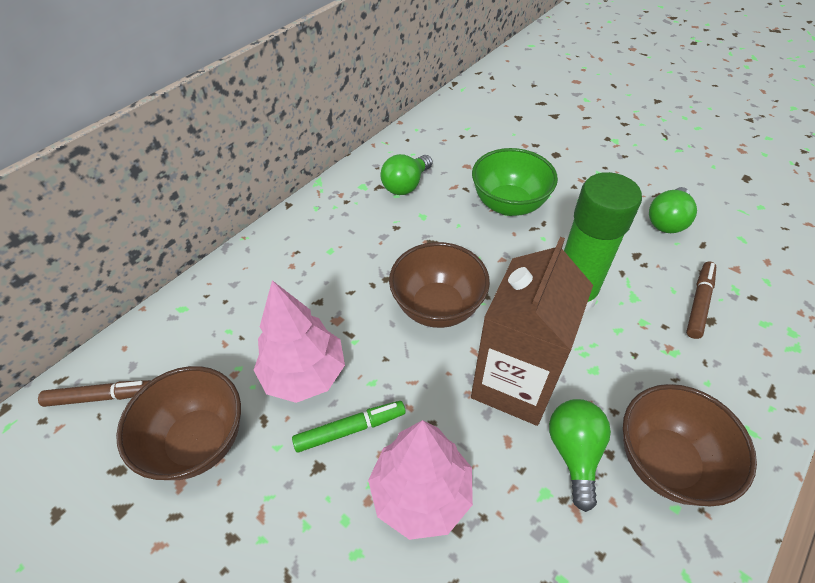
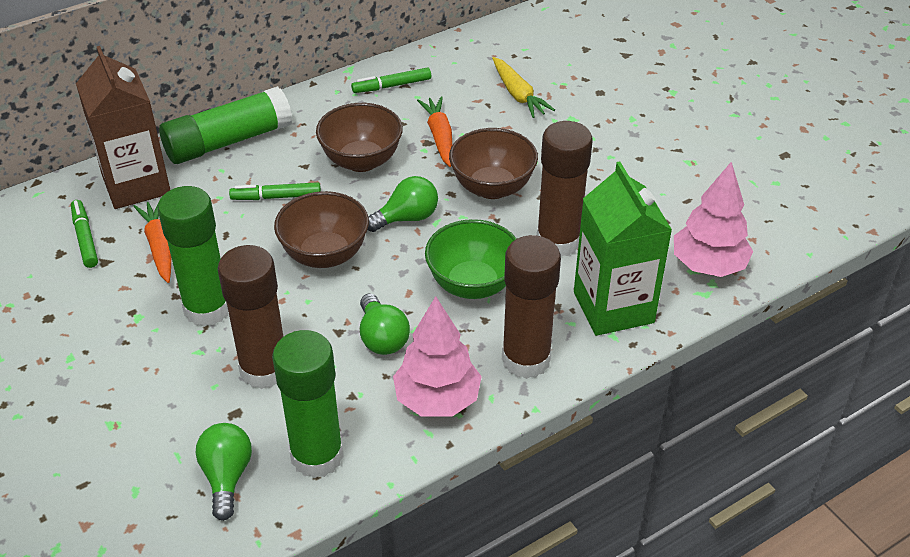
brown glue stick: 0 -> 3
brown marker: 2 -> 0
green carton: 0 -> 1
green glue stick: 1 -> 3
green marker: 1 -> 3
orange carrot: 0 -> 2
yellow carrot: 0 -> 1

